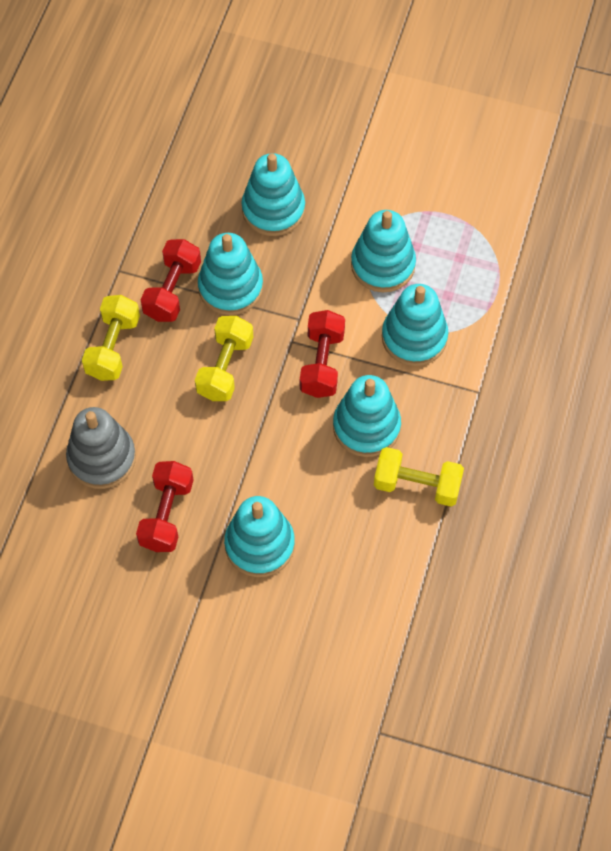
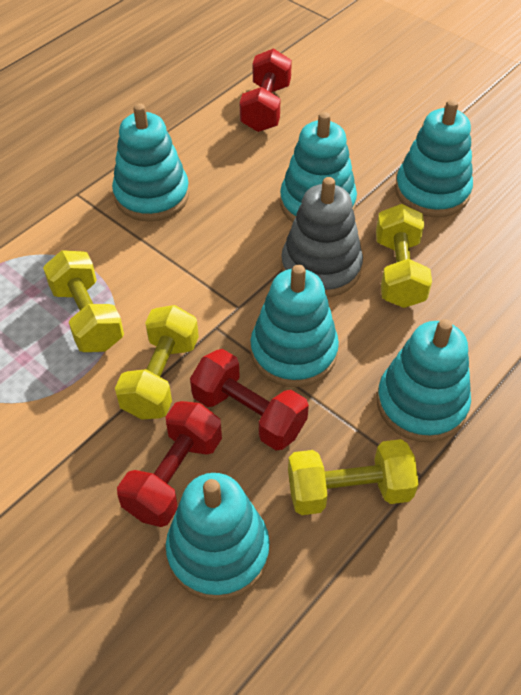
yellow dumbbell: 3 -> 4

